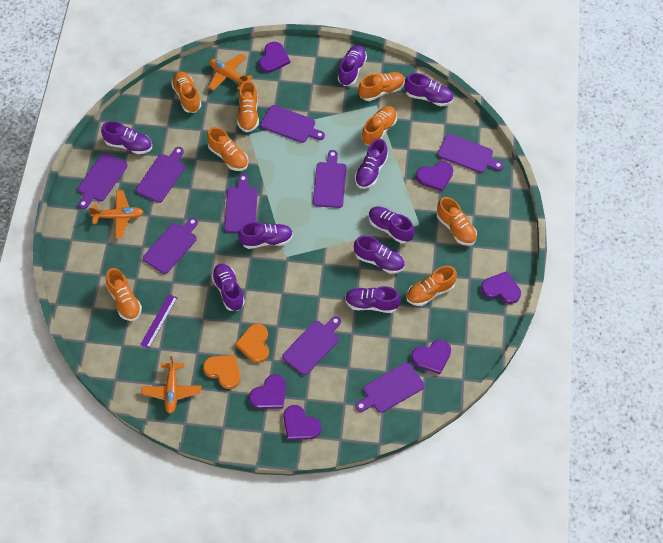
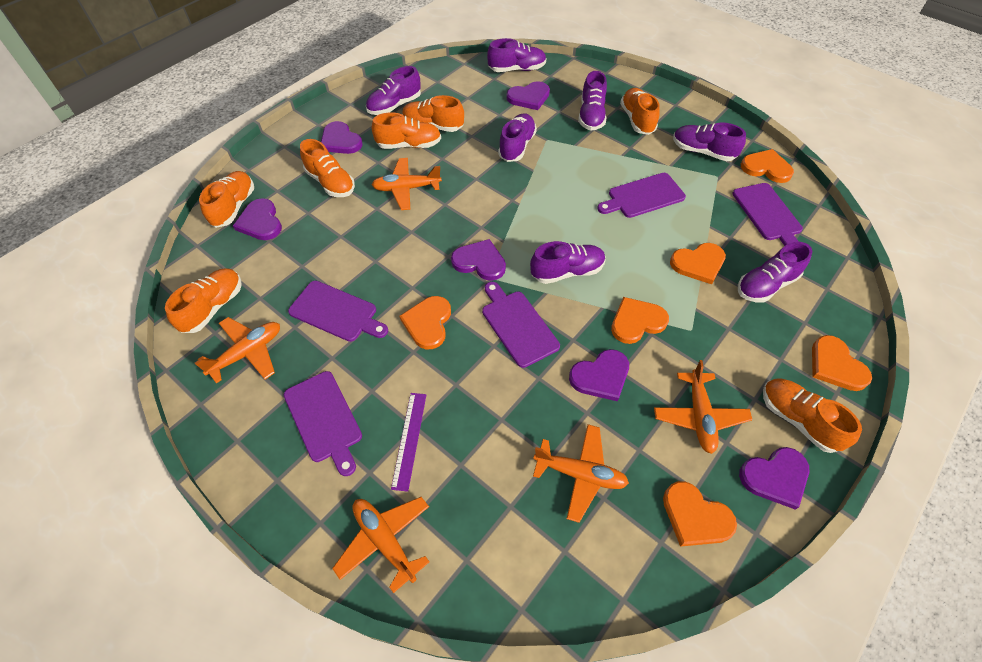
orange heart: 2 -> 6
orange plane: 3 -> 5
orange shoe: 8 -> 7
purple cutting board: 9 -> 5
purple shoe: 9 -> 7

